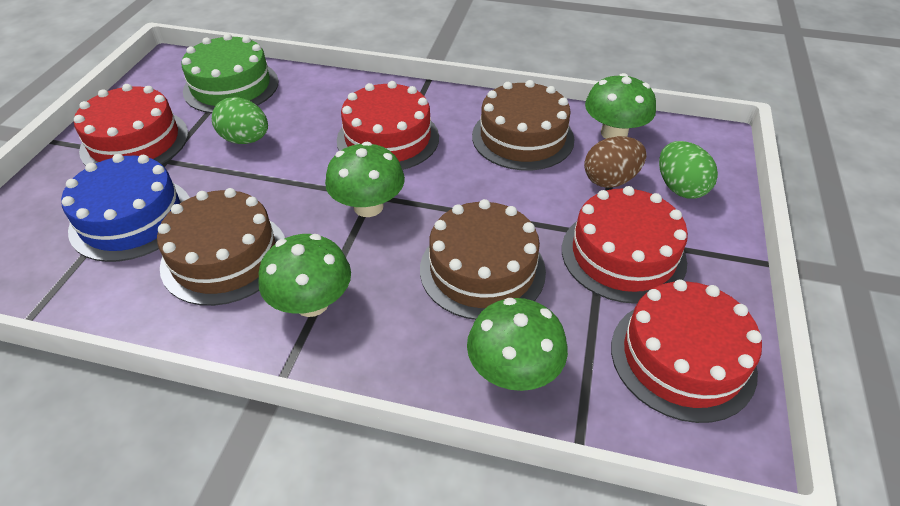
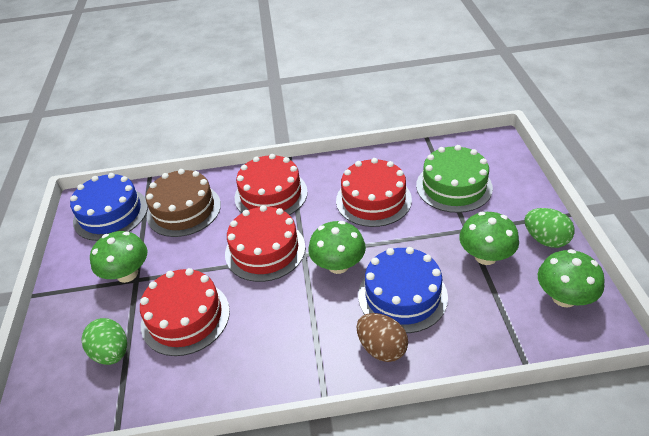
blue cake: 1 -> 2
brown cake: 3 -> 1

